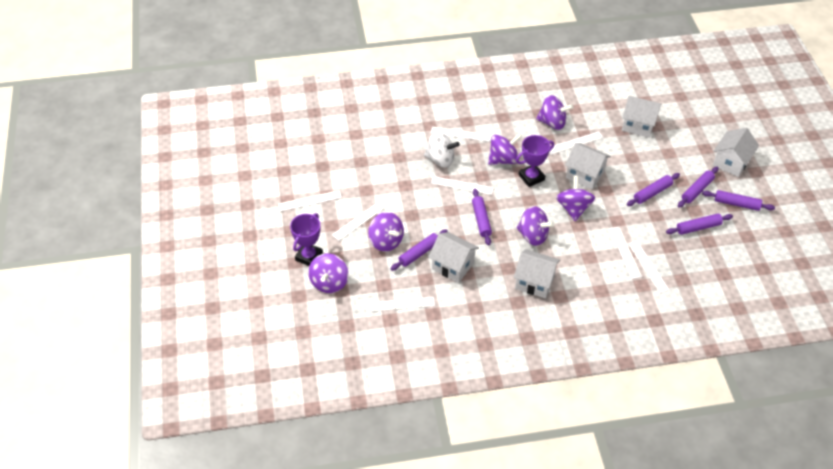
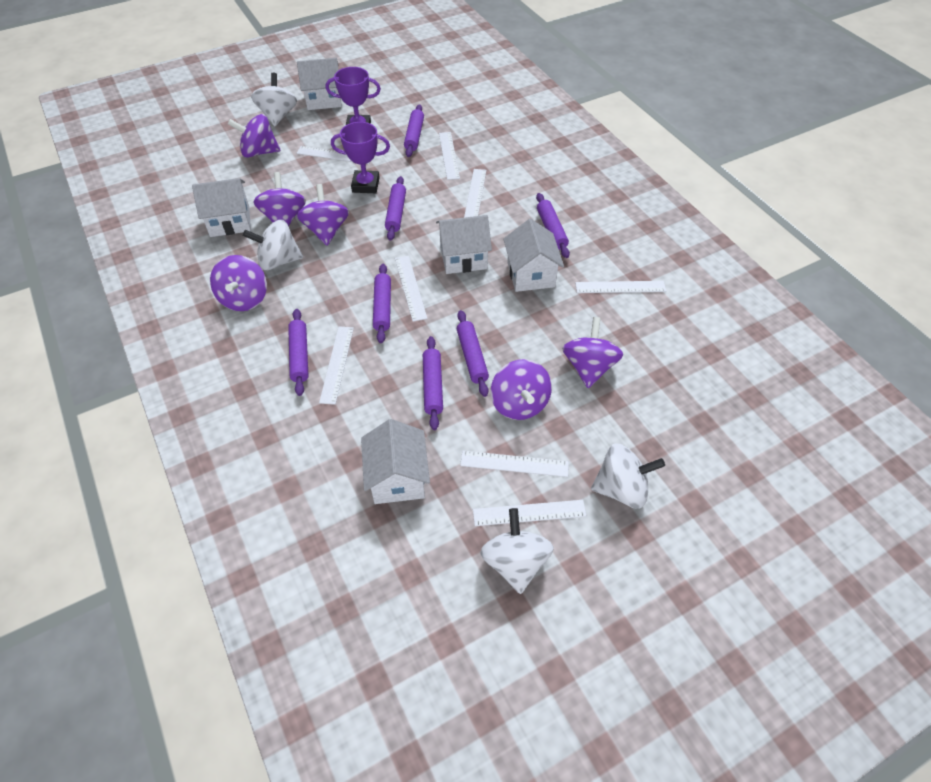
purple rolling pin: 6 -> 7
white spinning top: 1 -> 4

